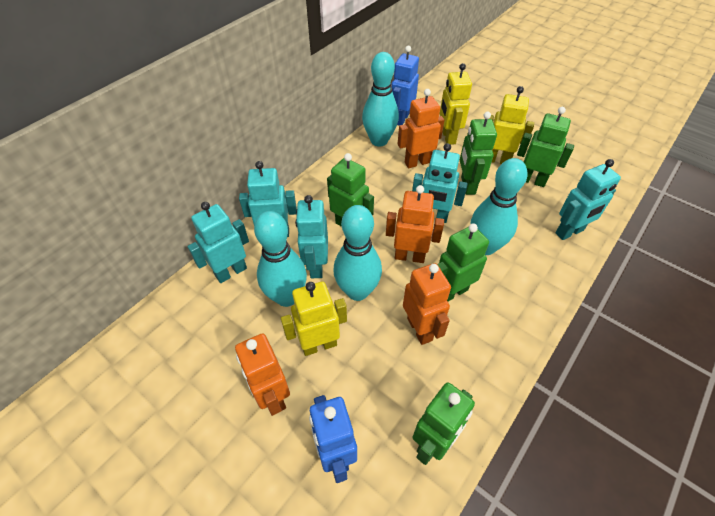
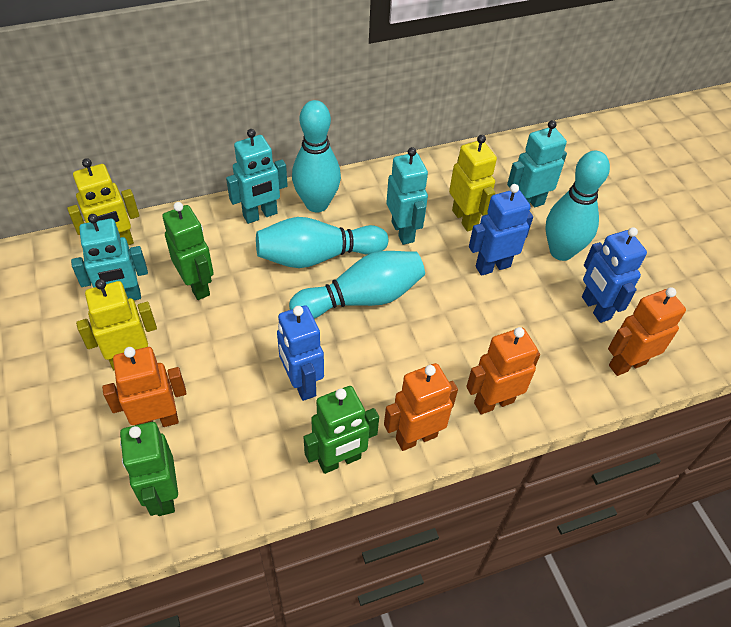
blue robot: 2 -> 3
green robot: 5 -> 3
turquoise robot: 5 -> 4

